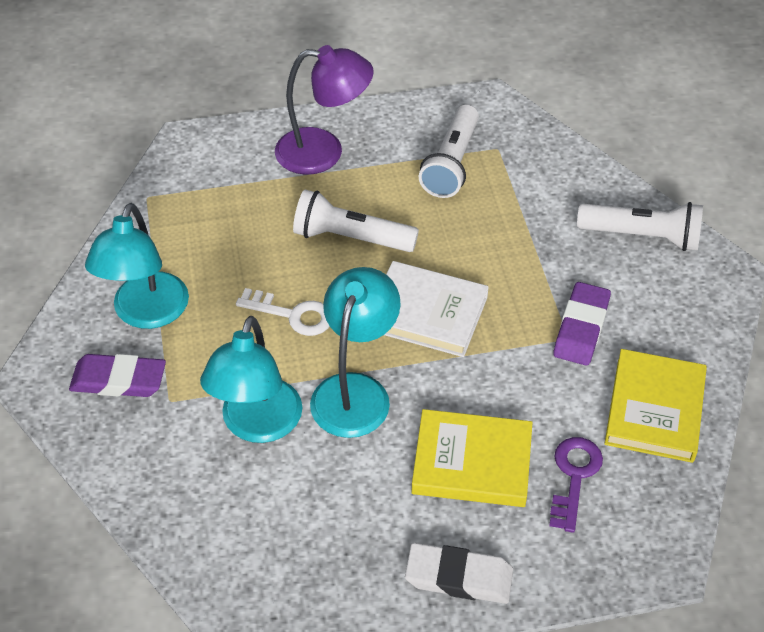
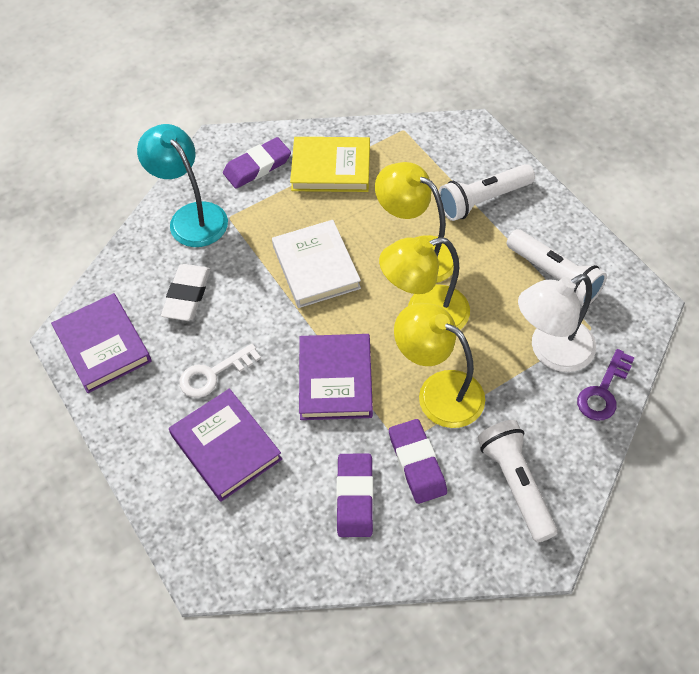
purple book: 0 -> 3
purple eraser: 2 -> 3
purple lamp: 1 -> 0
turquoise lamp: 3 -> 1
white lamp: 0 -> 1
yellow book: 2 -> 1
yellow lamp: 0 -> 3

